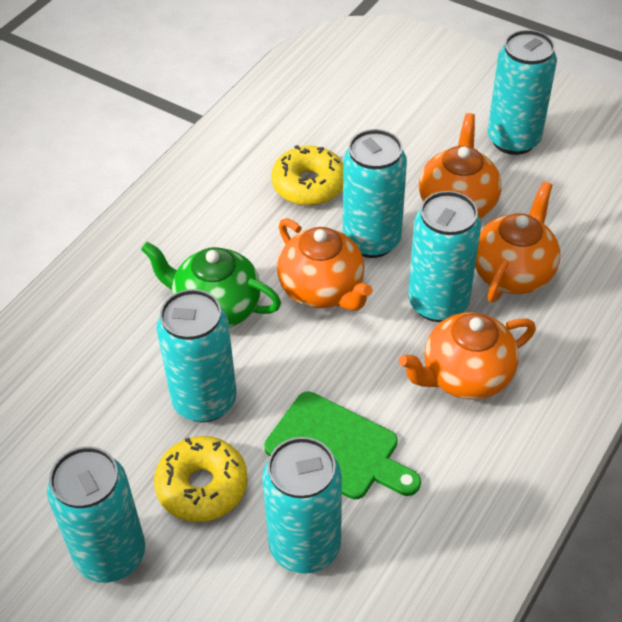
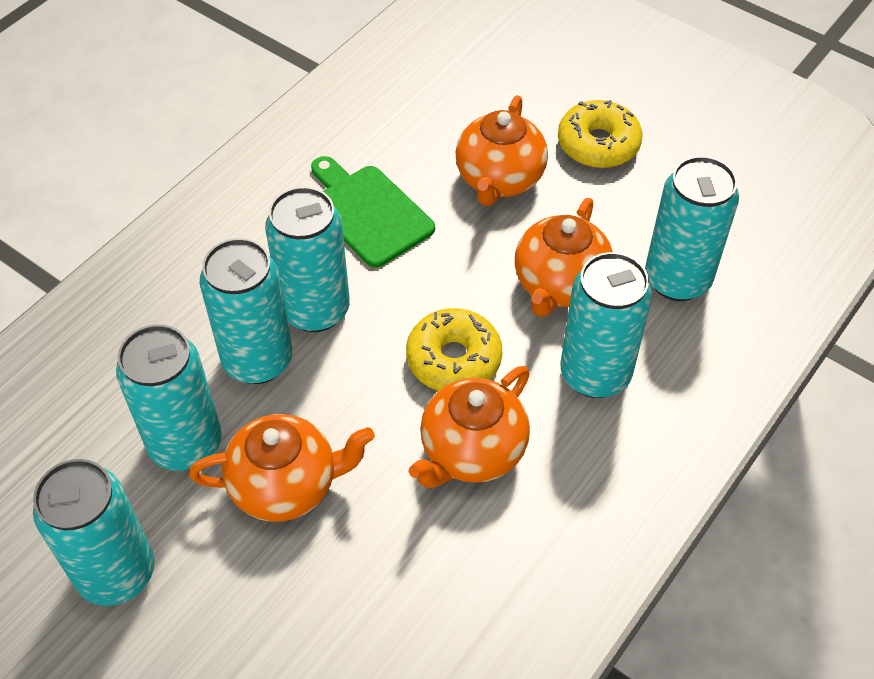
green teapot: 1 -> 0

